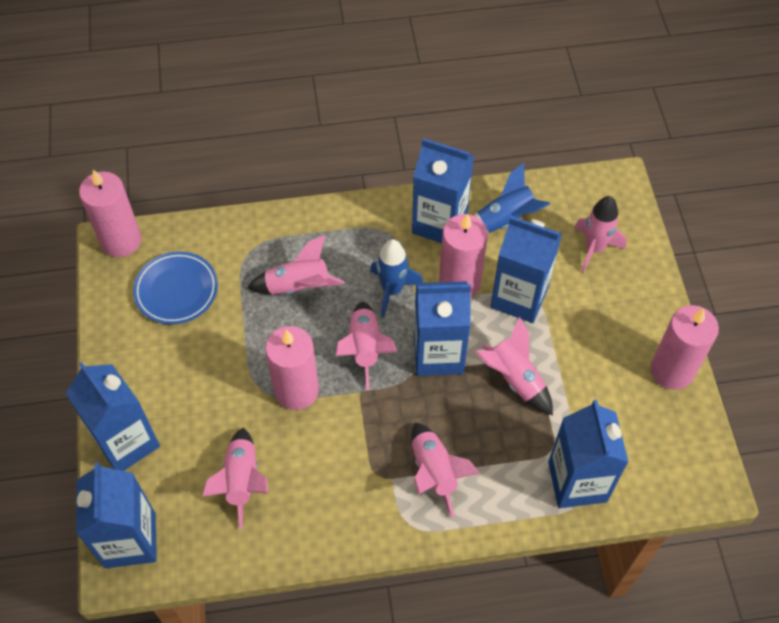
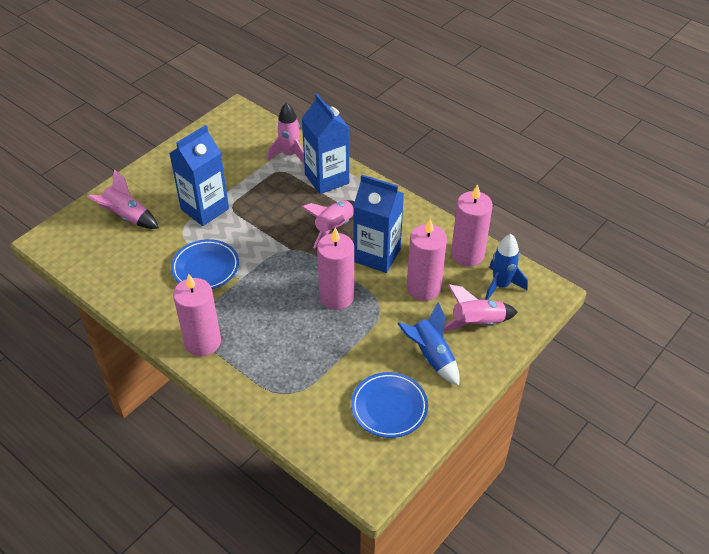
blue carton: 6 -> 3
blue plate: 1 -> 2
pink rocket: 6 -> 4

